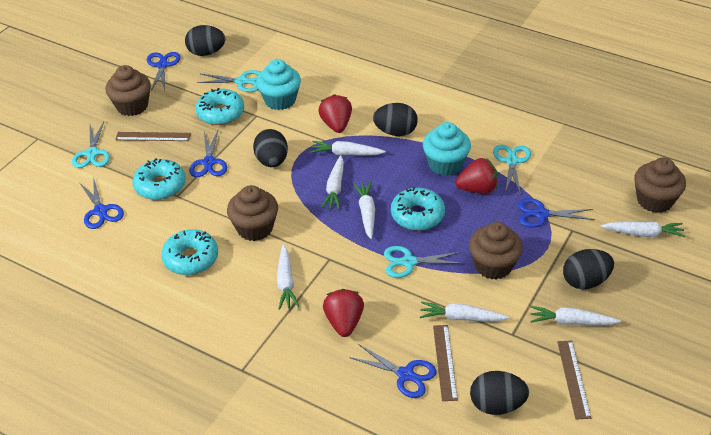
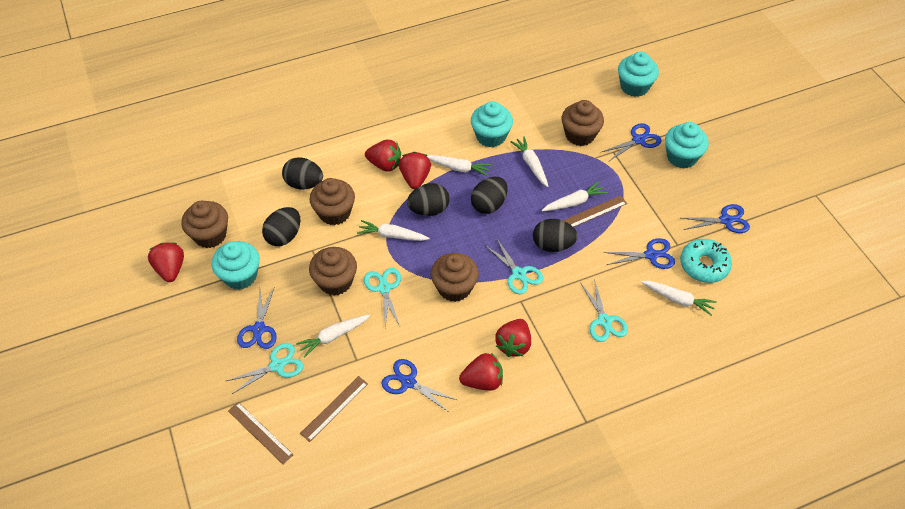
brown cupcake: 4 -> 5
red strawberry: 3 -> 5
turquoise cupcake: 2 -> 4
turquoise donut: 4 -> 1
white carrot: 7 -> 6

